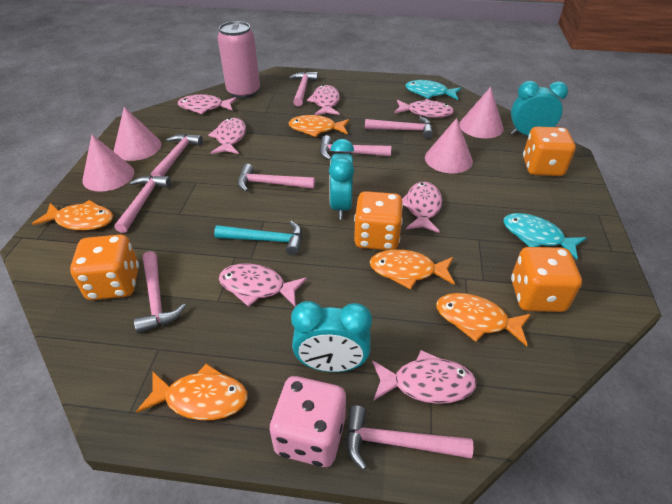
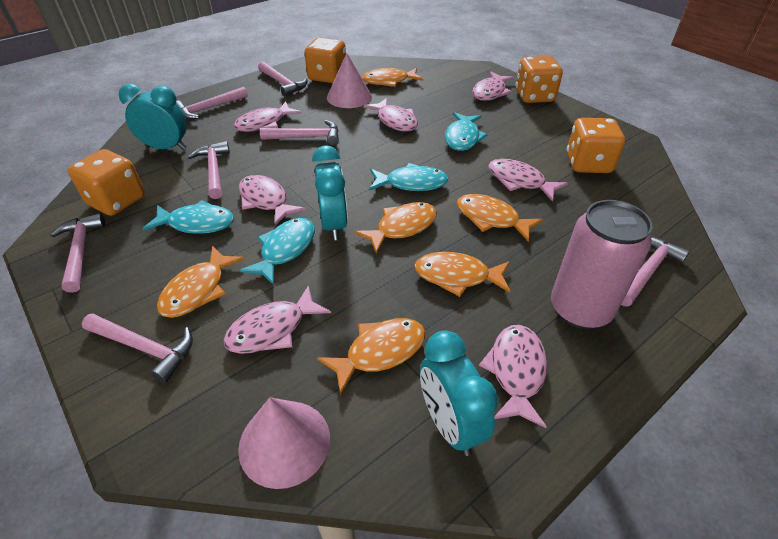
orange fish: 5 -> 6
pink cone: 4 -> 2
pink dice: 1 -> 0
pink hammer: 8 -> 7
turquoise fish: 2 -> 4
turquoise hammer: 1 -> 0

